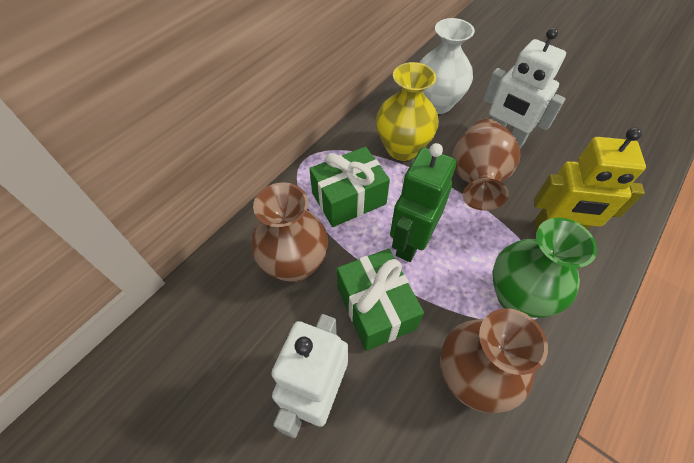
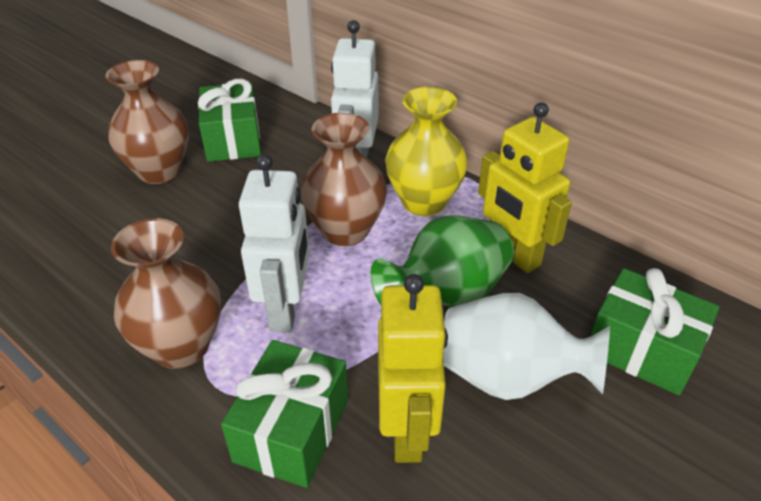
green gift: 2 -> 3
green robot: 1 -> 0
yellow robot: 1 -> 2

